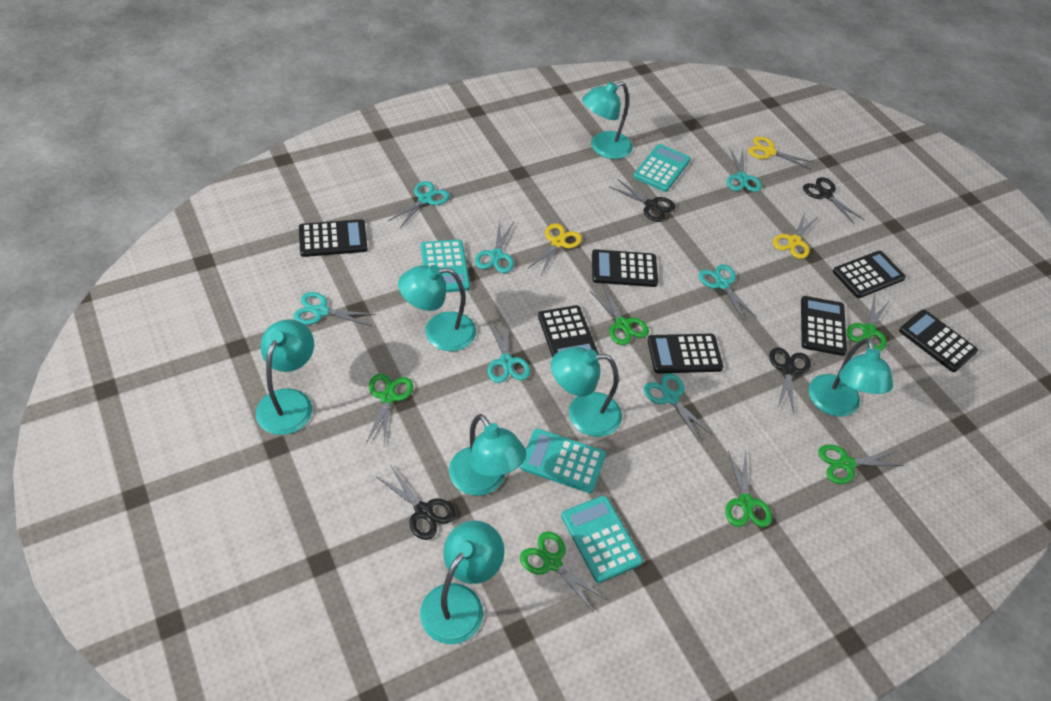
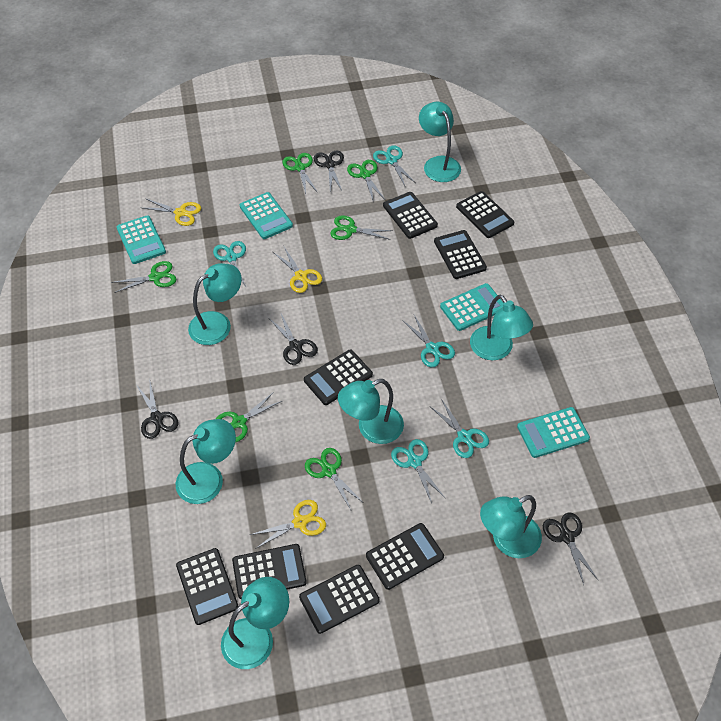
black calculator: 7 -> 8
turquoise scissors: 7 -> 5

